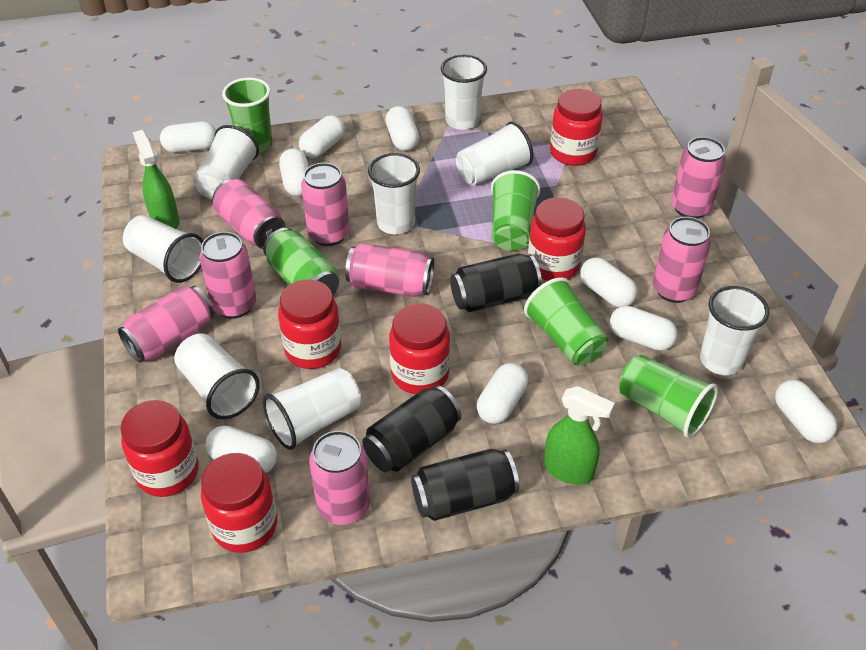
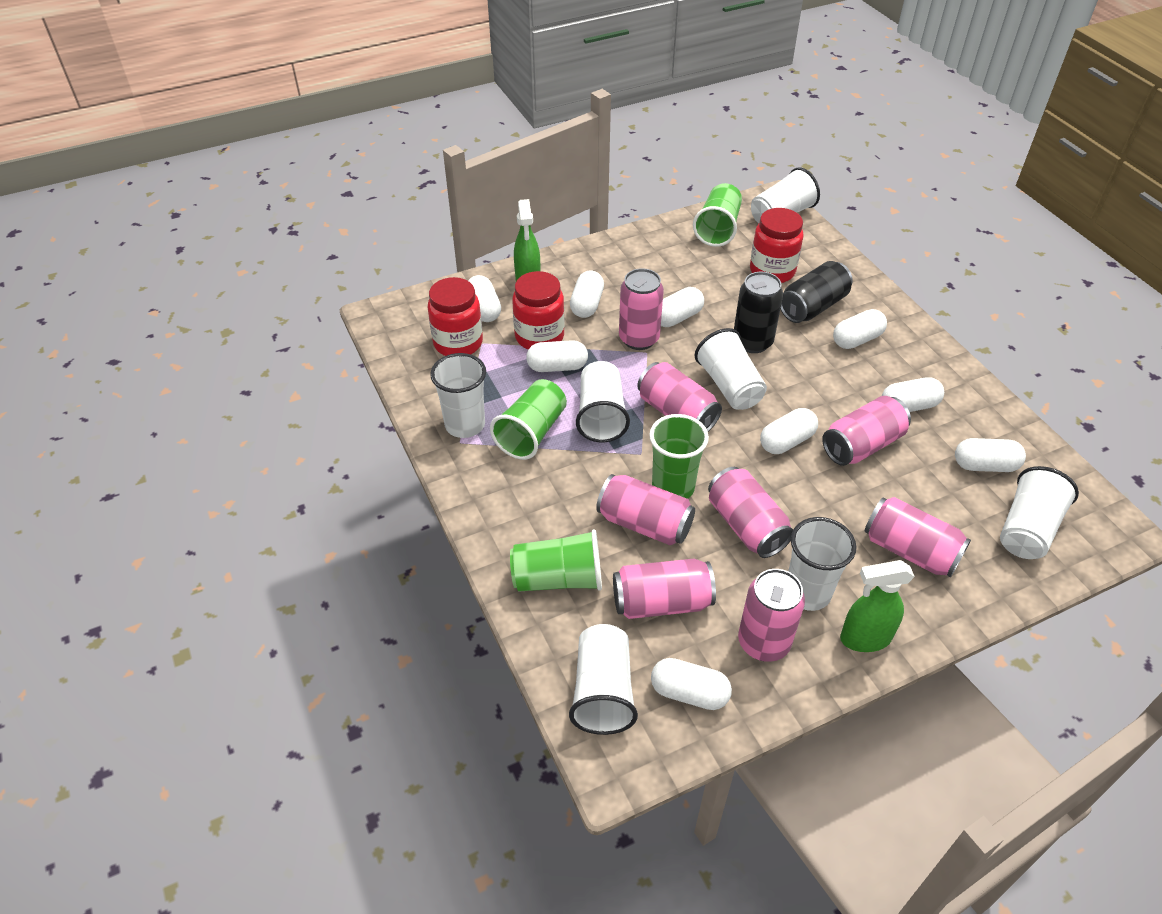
black can: 3 -> 2
green can: 1 -> 0
red jar: 6 -> 3
white cup: 8 -> 7

